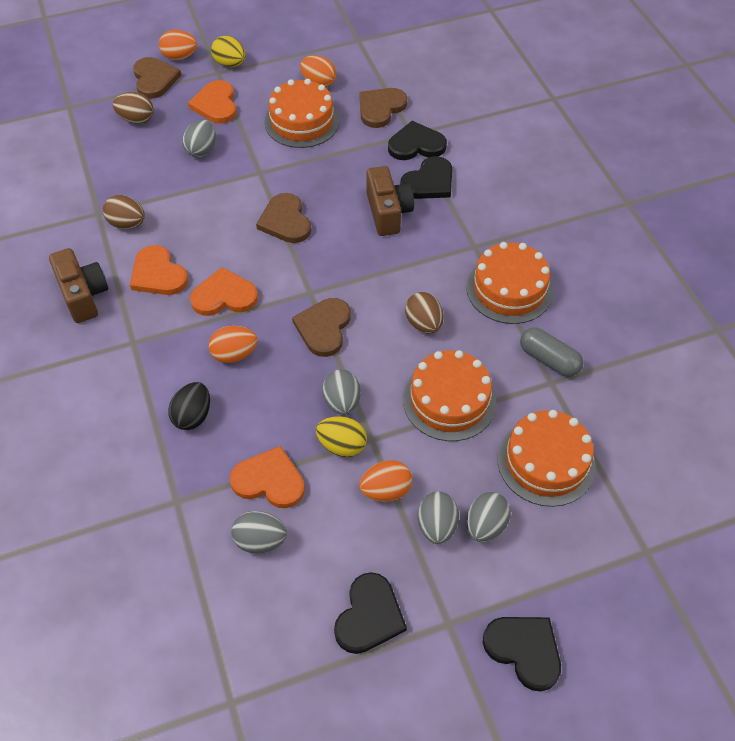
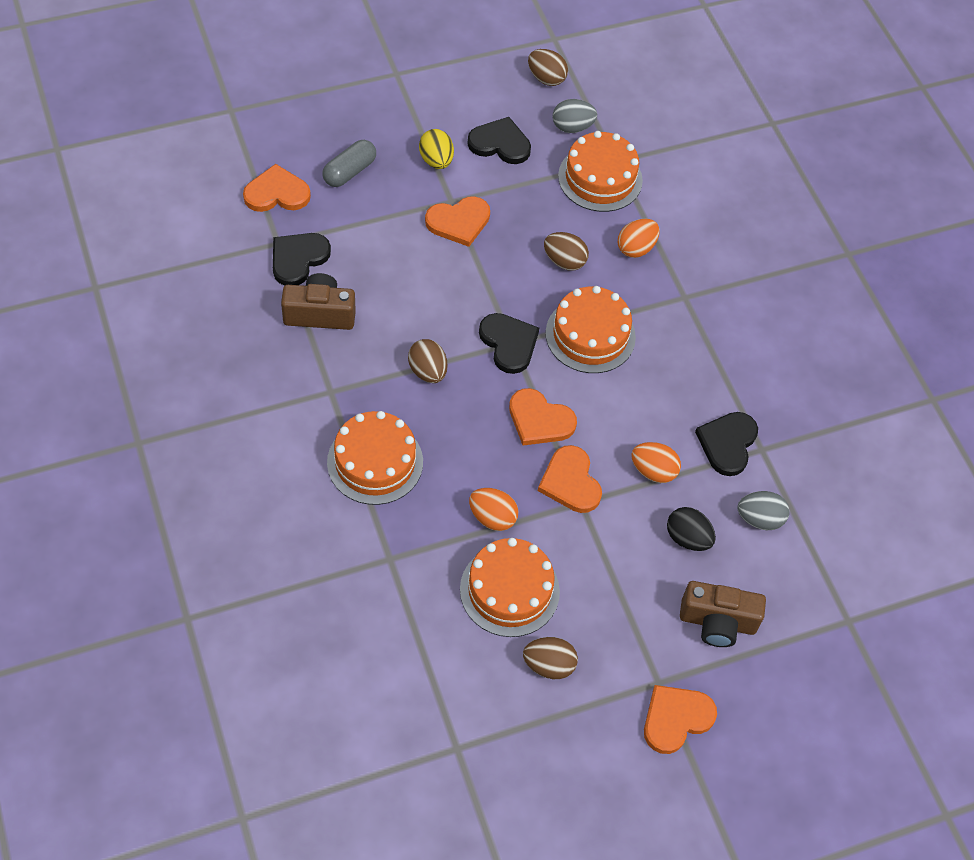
brown egg: 3 -> 4
brown heart: 4 -> 0
grey egg: 5 -> 2
orange egg: 4 -> 3
orange heart: 4 -> 5
yellow egg: 2 -> 1

